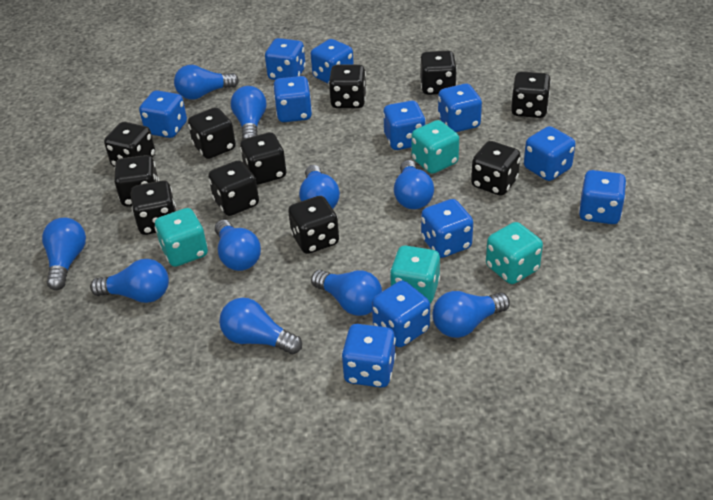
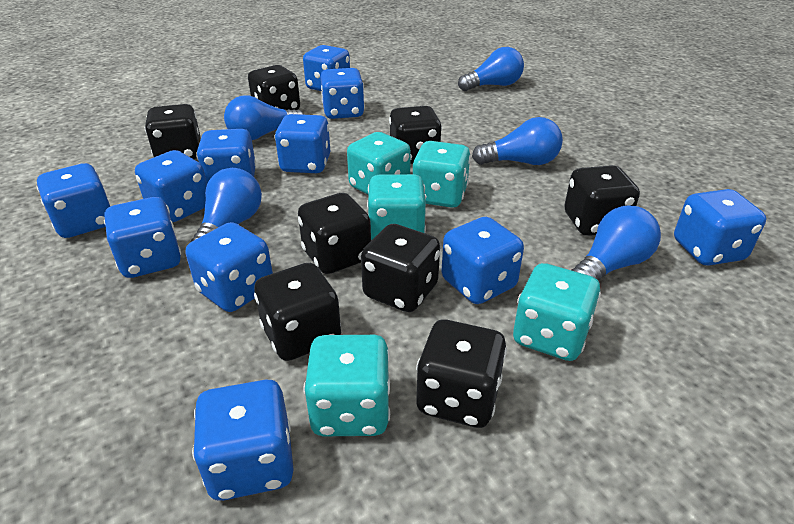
black dice: 11 -> 8
blue light bulb: 10 -> 5
turquoise dice: 4 -> 5

